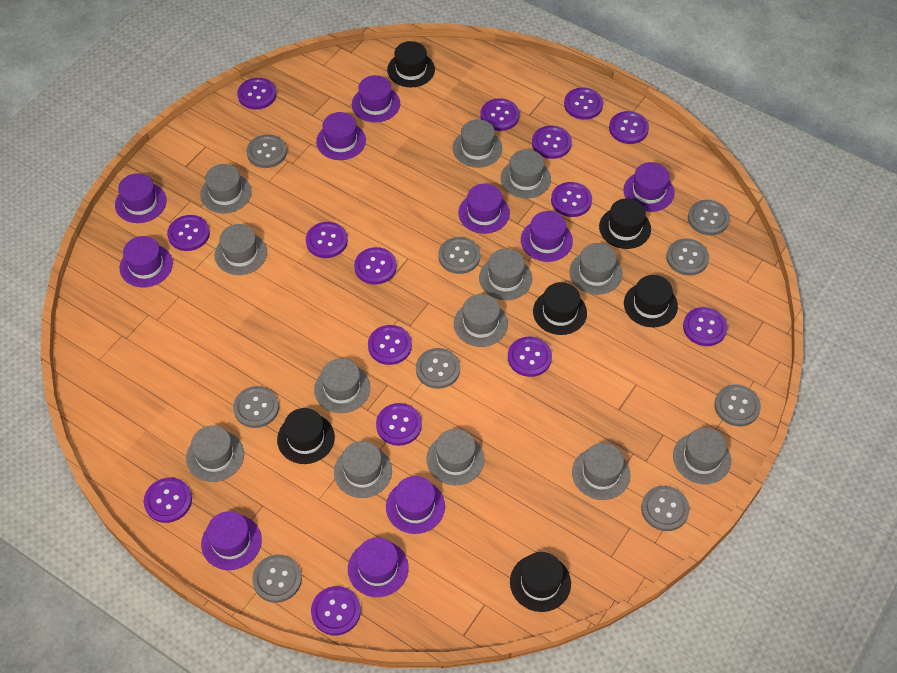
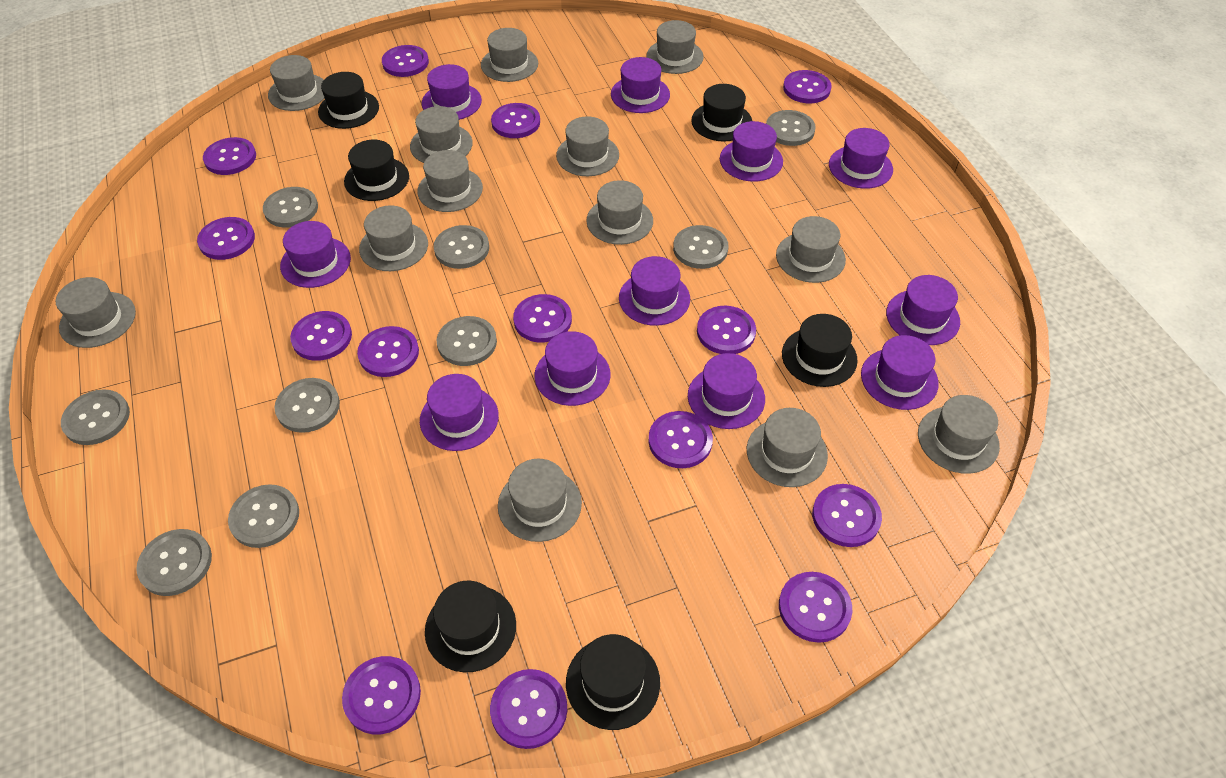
purple button: 15 -> 14
purple hat: 10 -> 11

